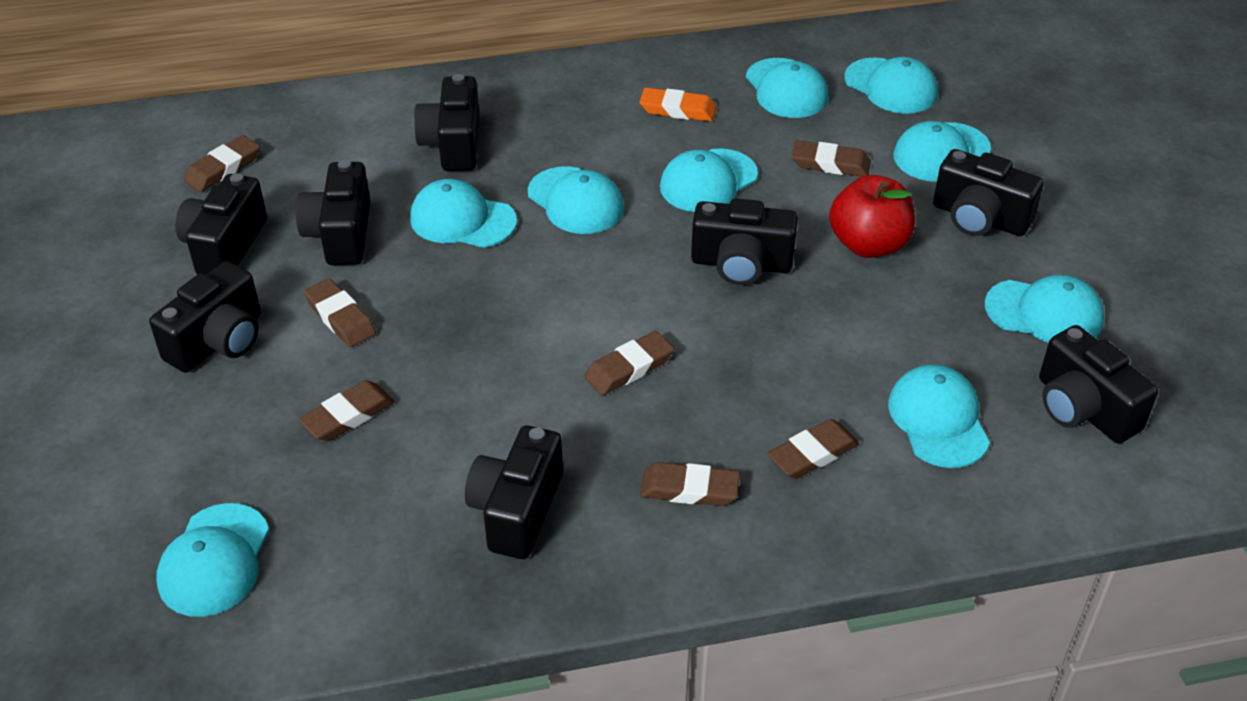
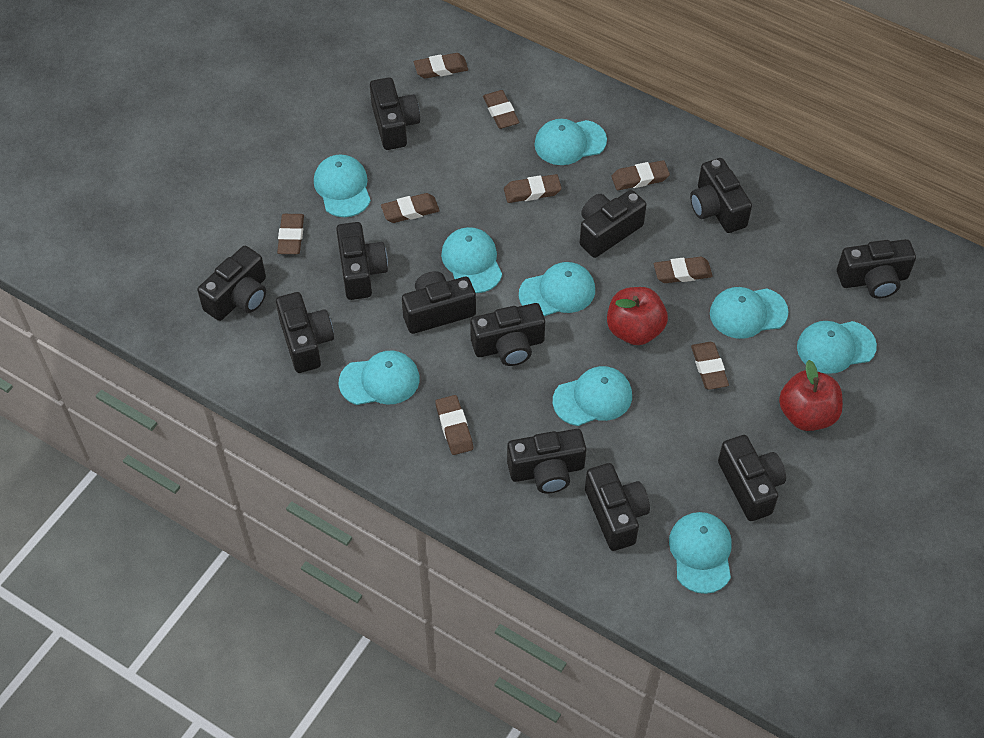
black camera: 8 -> 12
brown eraser: 7 -> 9
orange eraser: 1 -> 0
red apple: 1 -> 2

